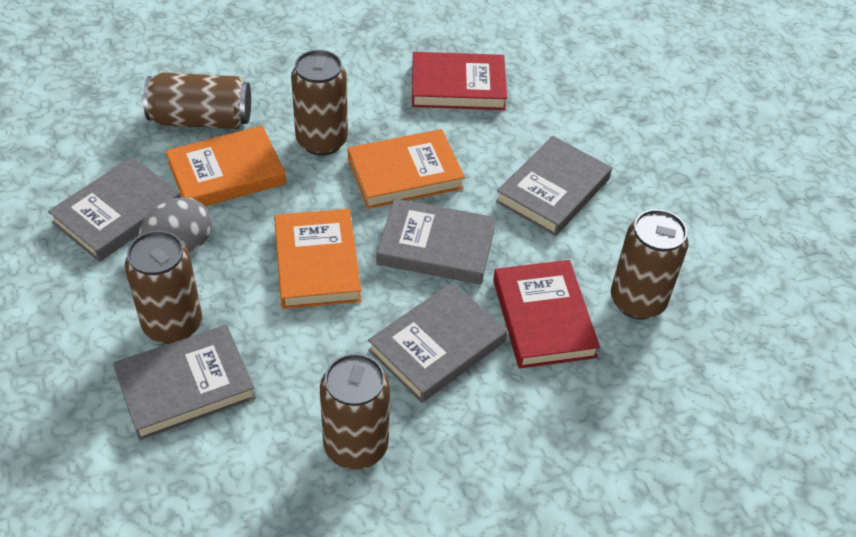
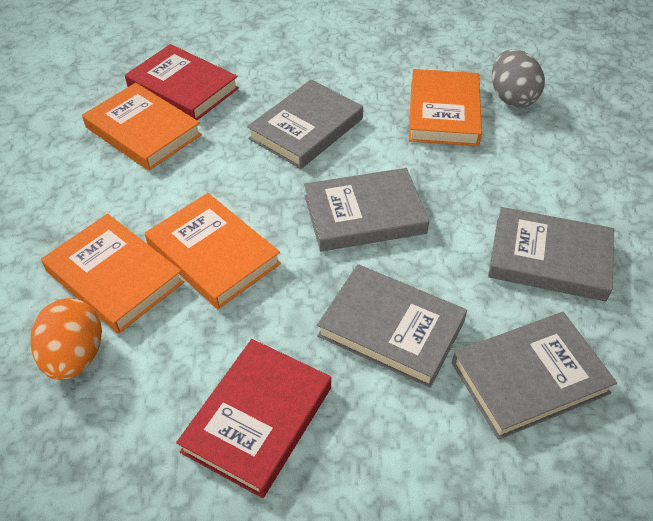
brown can: 5 -> 0
orange book: 3 -> 4
orange egg: 0 -> 1

